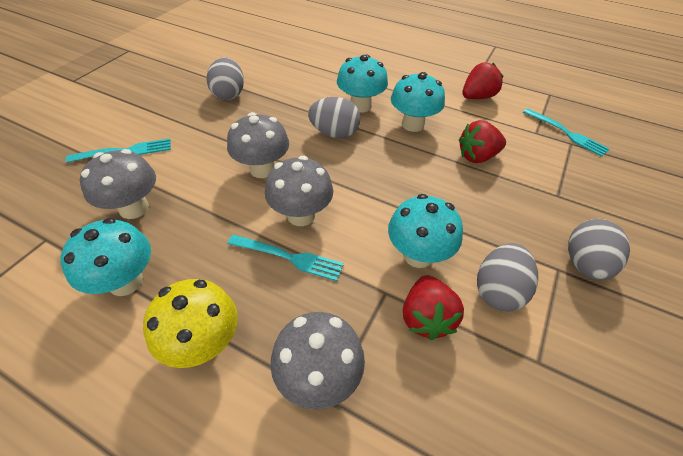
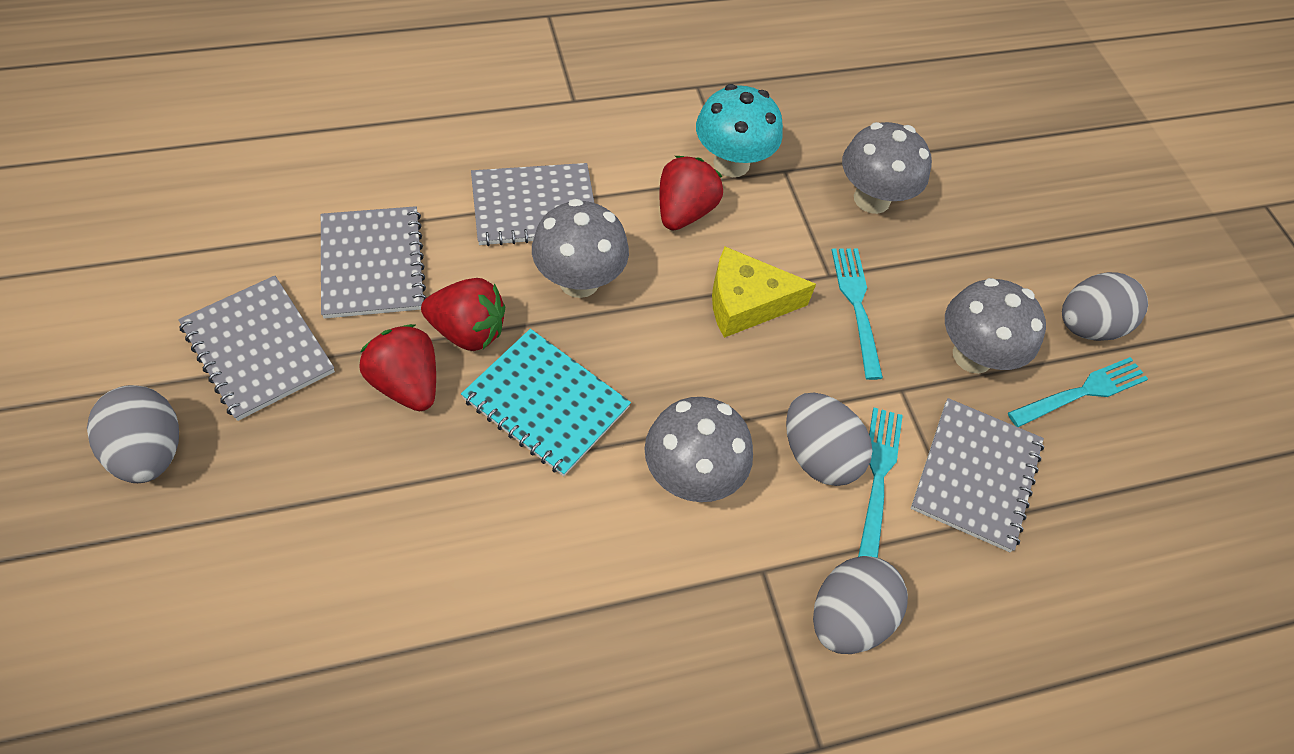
grey notebook: 0 -> 4
turquoise mushroom: 4 -> 1
turquoise notebook: 0 -> 1
yellow cheese: 0 -> 1
yellow mushroom: 1 -> 0

